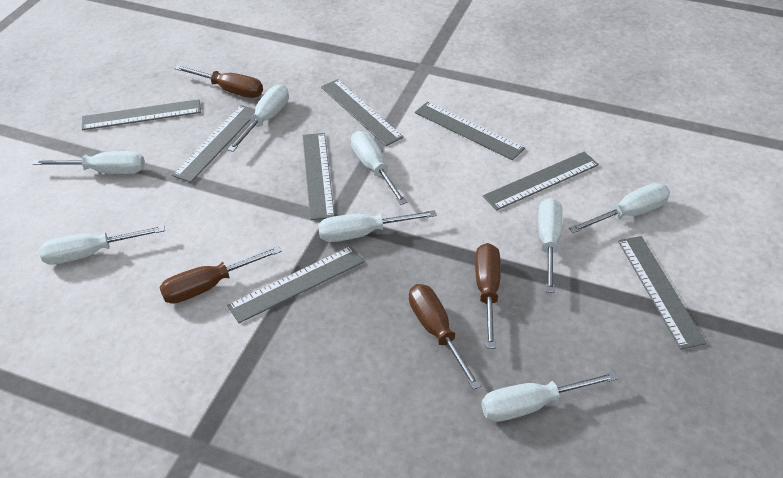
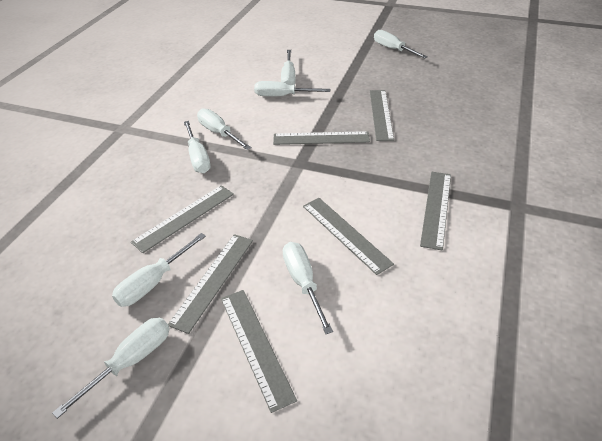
brown screwdriver: 4 -> 0
grey ruler: 8 -> 7

